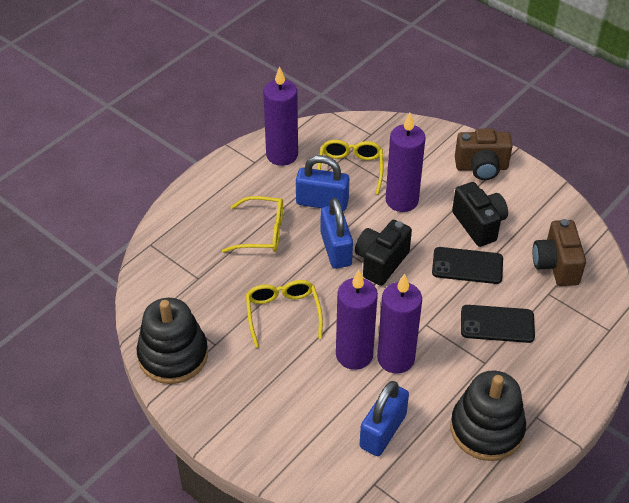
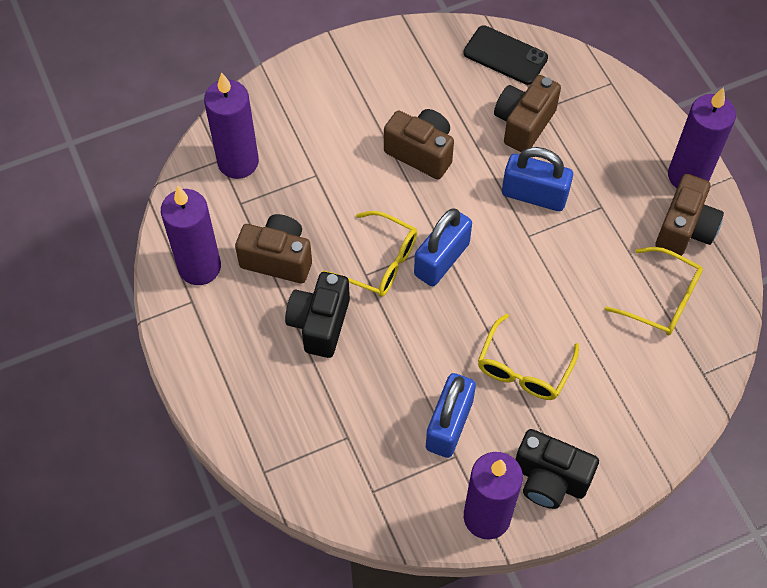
black phone: 2 -> 1
black stacking toy: 2 -> 0
brown camera: 2 -> 4

